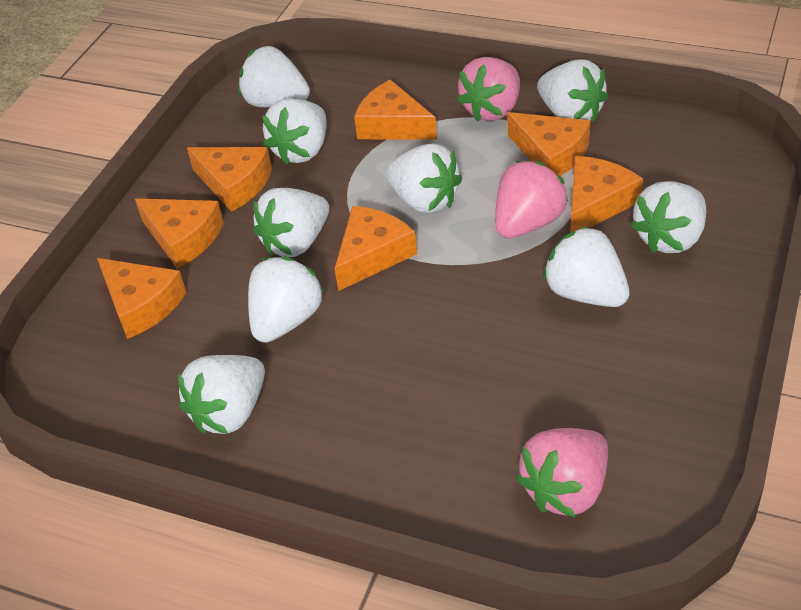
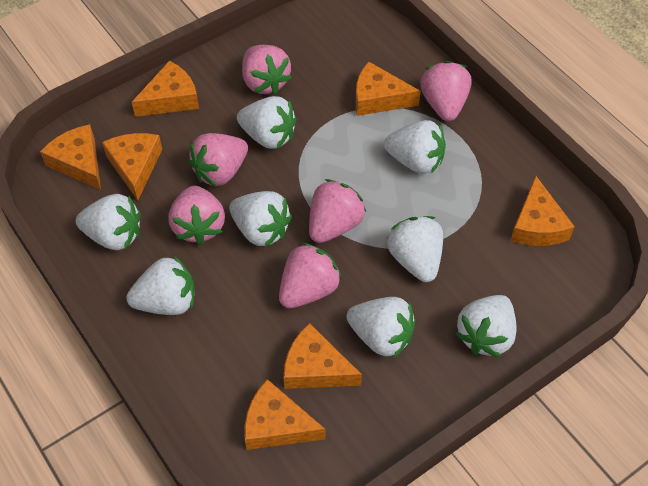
pink strawberry: 3 -> 6
white strawberry: 9 -> 8

